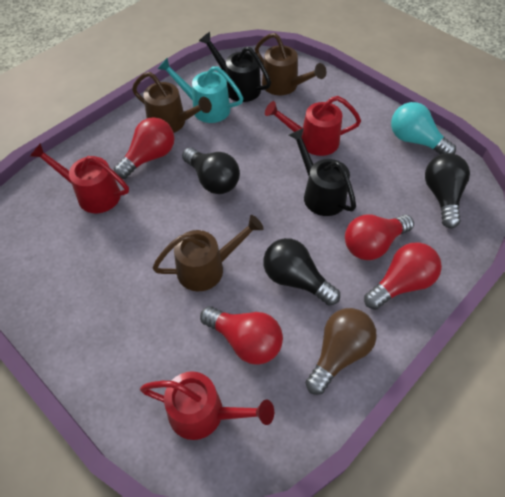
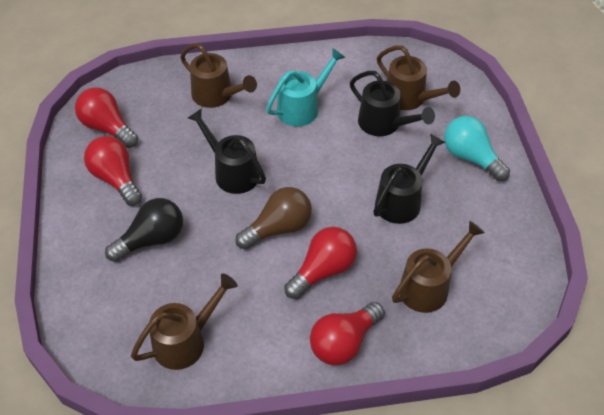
black light bulb: 3 -> 1
black watering can: 2 -> 3
brown watering can: 3 -> 4
red watering can: 3 -> 0

